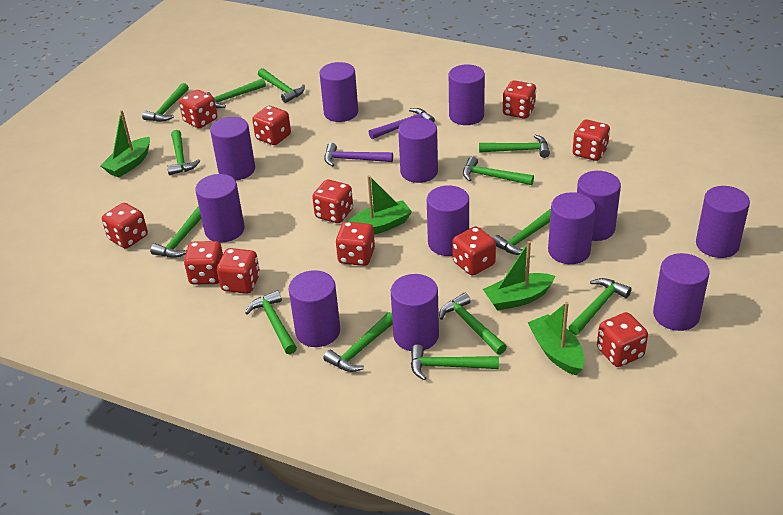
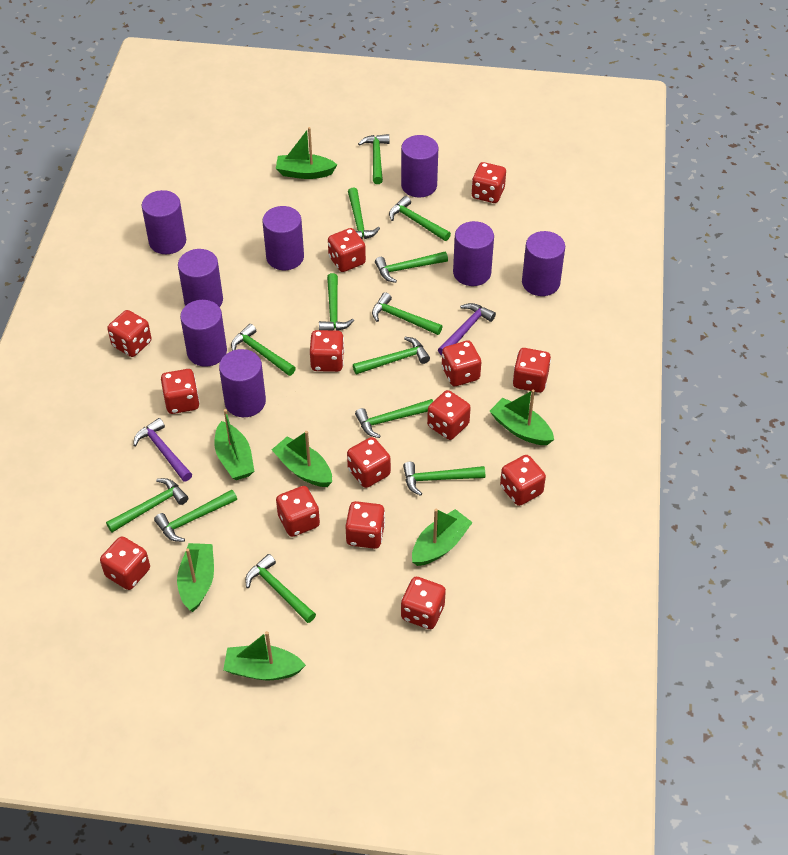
green boat: 4 -> 7
purple cylinder: 12 -> 8
red dice: 11 -> 14

